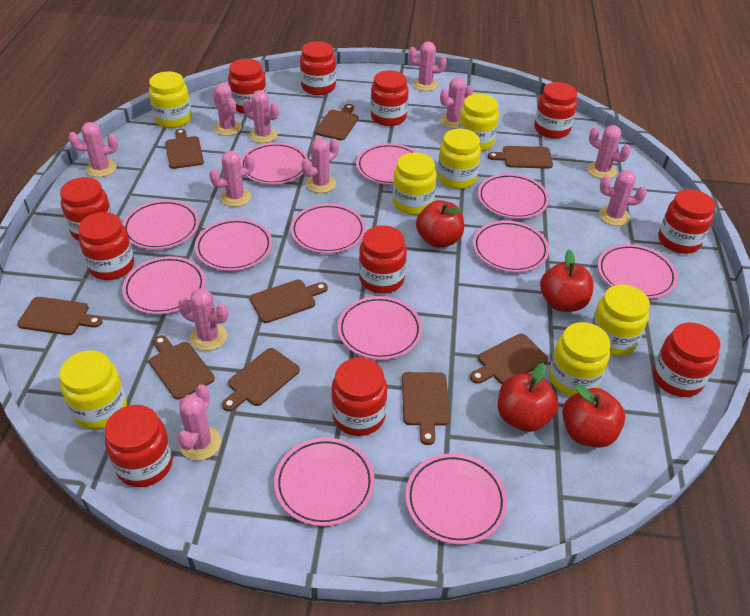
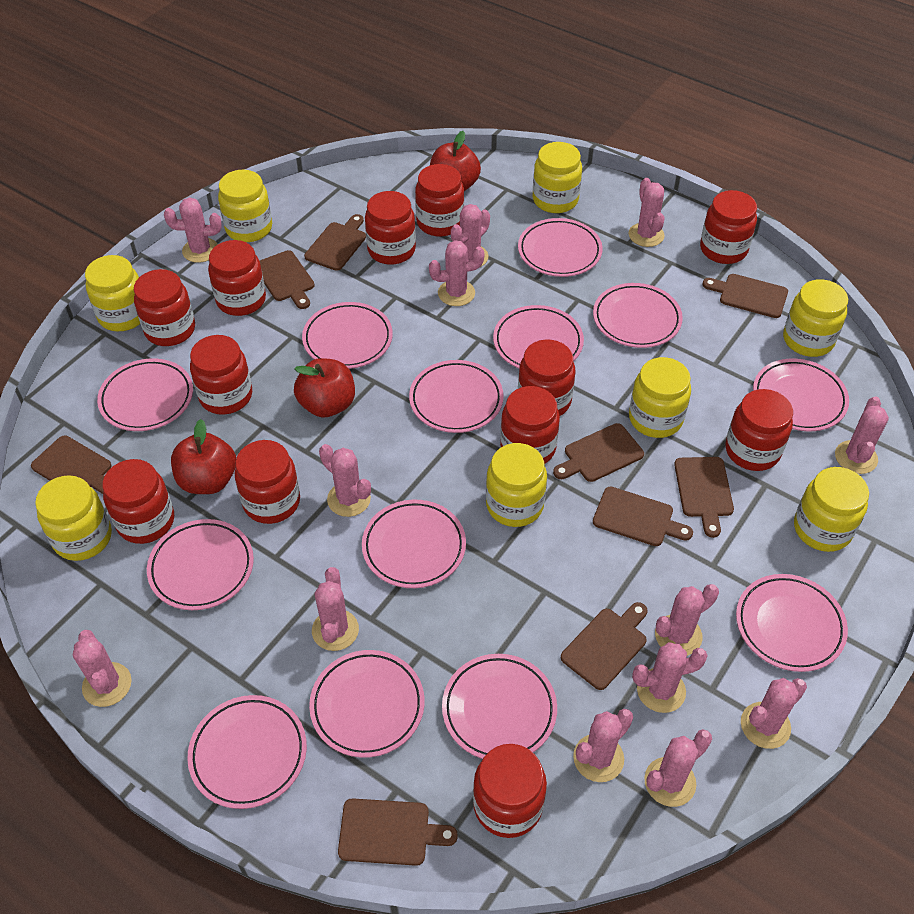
pink cactus: 11 -> 13
pink plate: 12 -> 13
red apple: 4 -> 3
red jar: 11 -> 12
yellow jar: 7 -> 8

